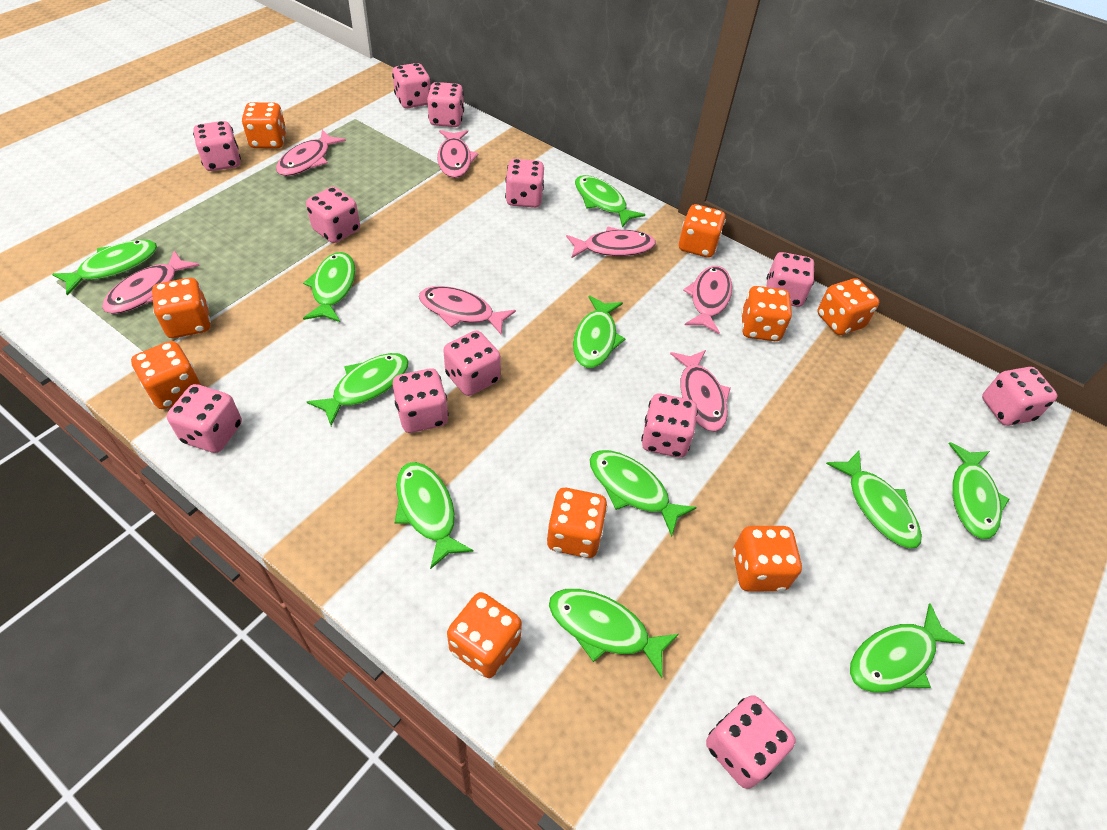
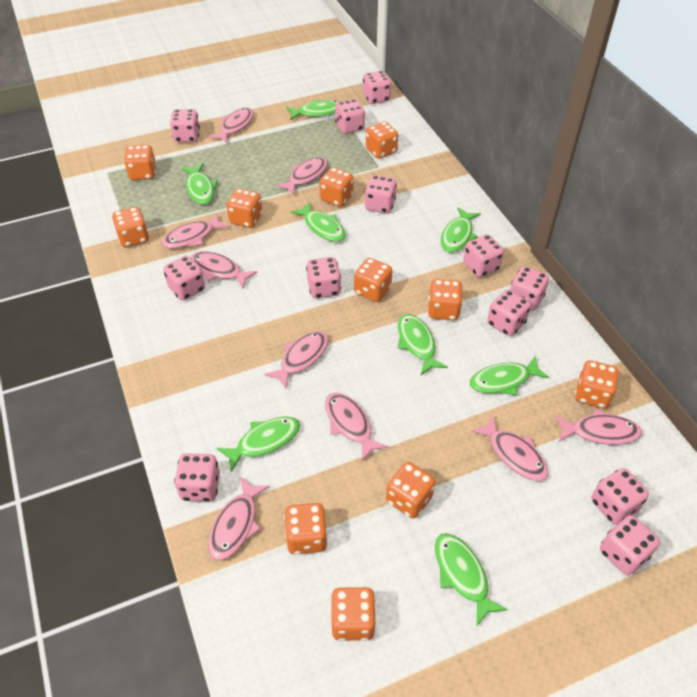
green fish: 11 -> 8
orange dice: 9 -> 11
pink fish: 7 -> 9

